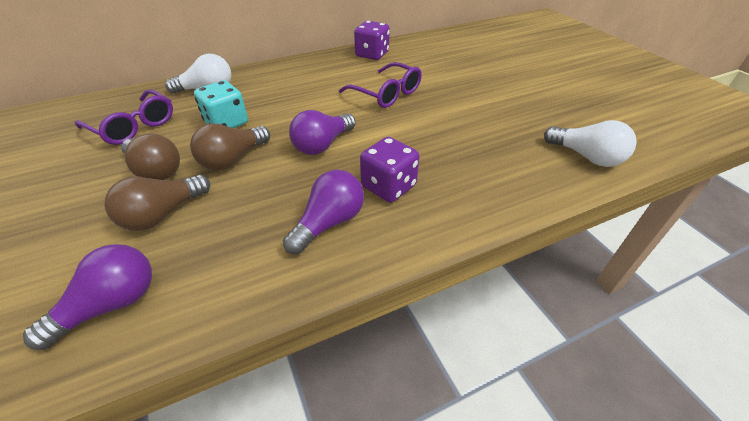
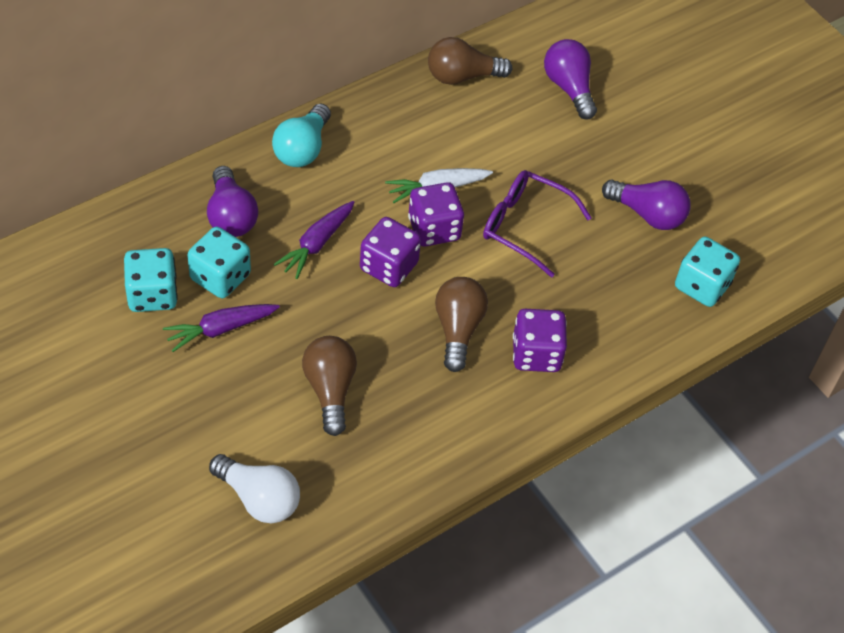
purple carrot: 0 -> 2
purple dice: 2 -> 3
purple glasses: 2 -> 1
turquoise dice: 1 -> 3
turquoise light bulb: 0 -> 1
white carrot: 0 -> 1
white light bulb: 2 -> 1

